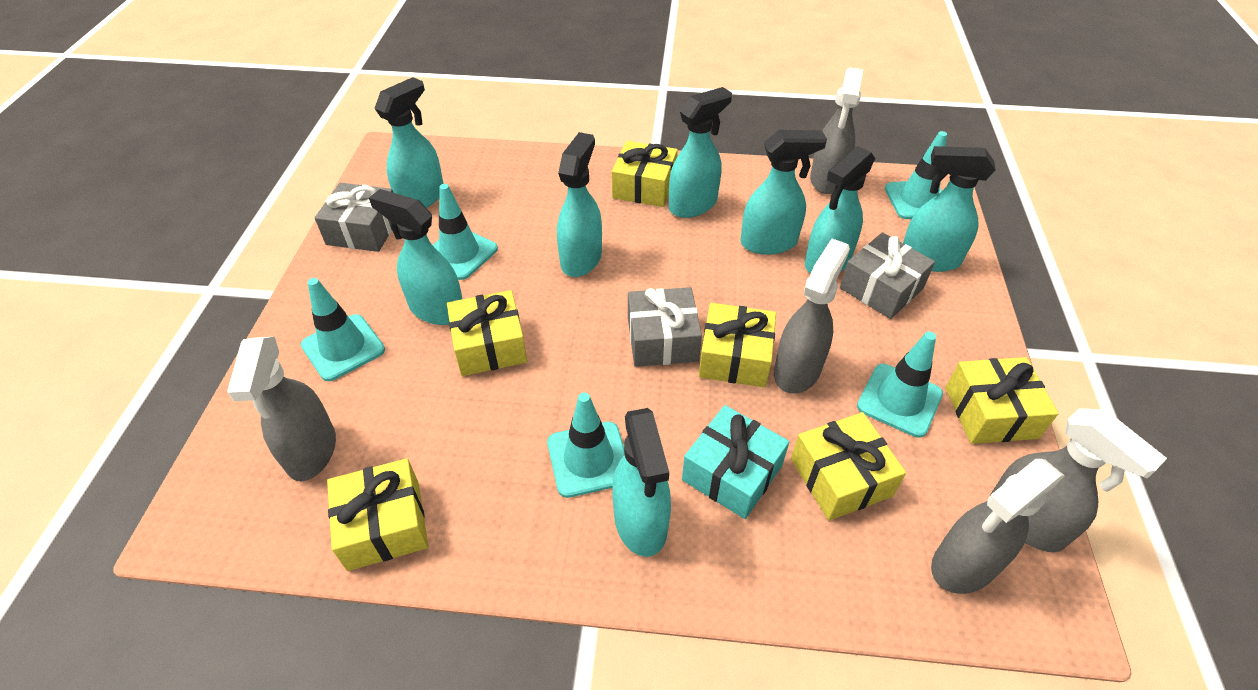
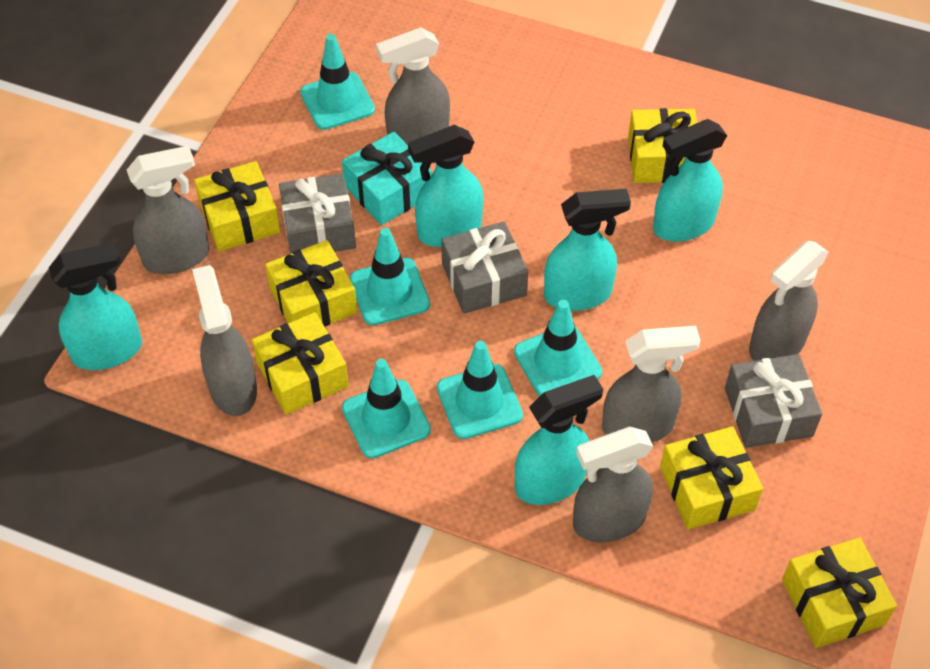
grey spray bottle: 5 -> 6
turquoise spray bottle: 8 -> 5

